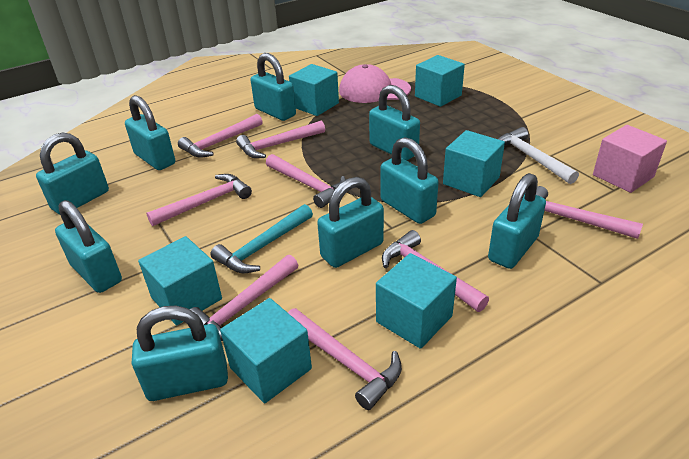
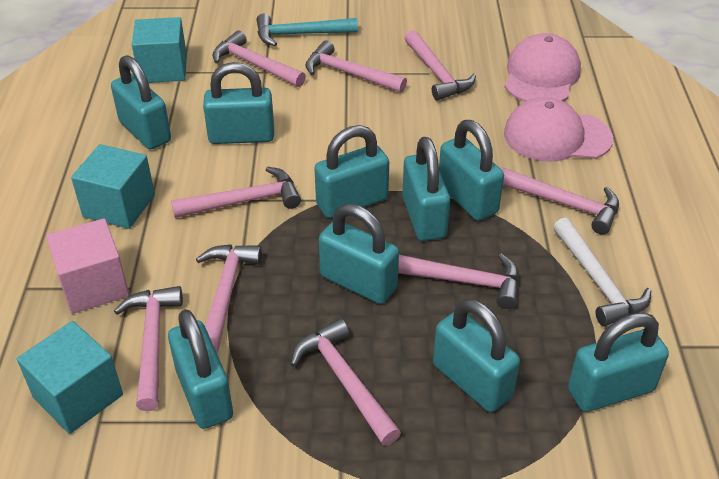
pink cap: 1 -> 2
pink hammer: 8 -> 9
turquoise cube: 6 -> 3

